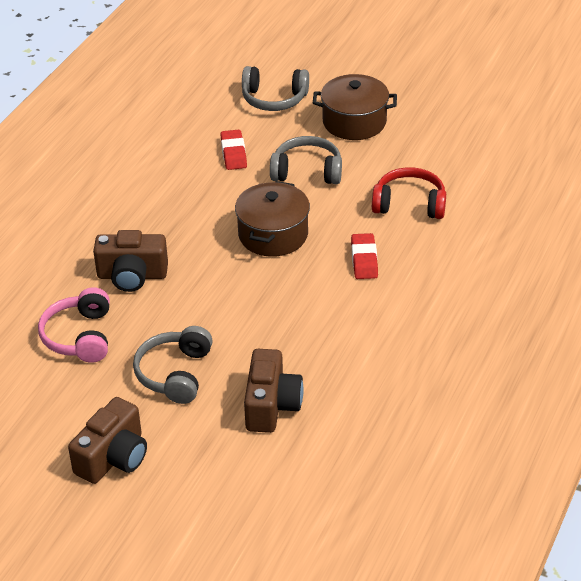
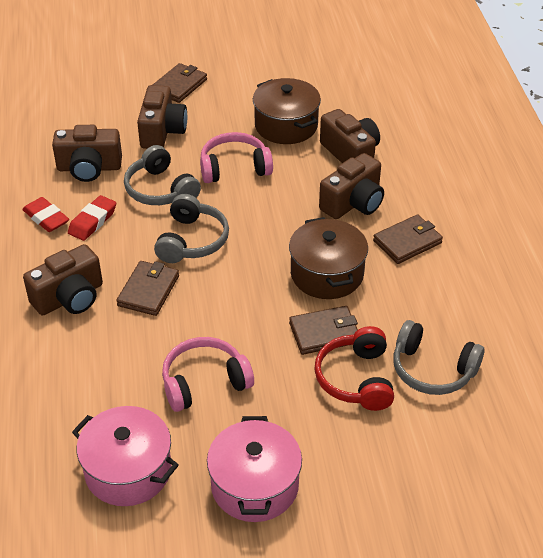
brown camera: 3 -> 5
brown wallet: 0 -> 4
pink headphones: 1 -> 2
pink pot: 0 -> 2

